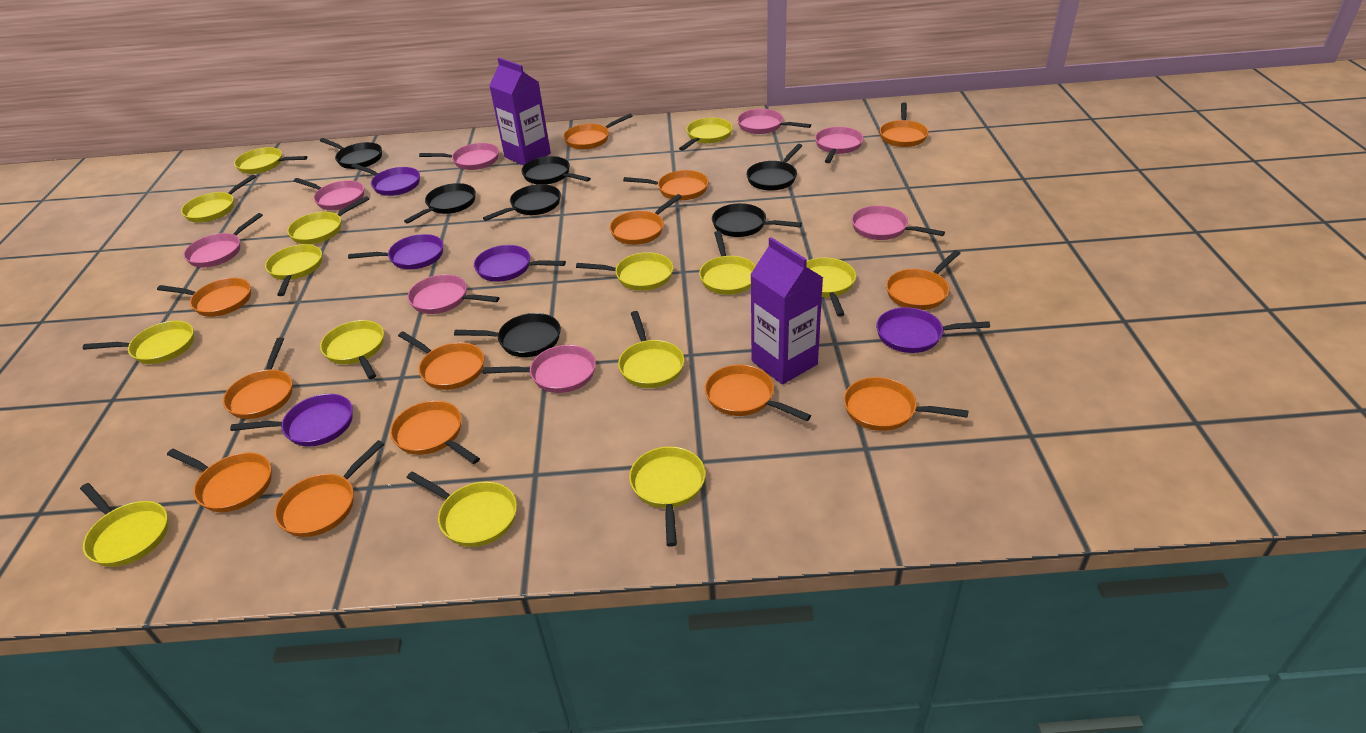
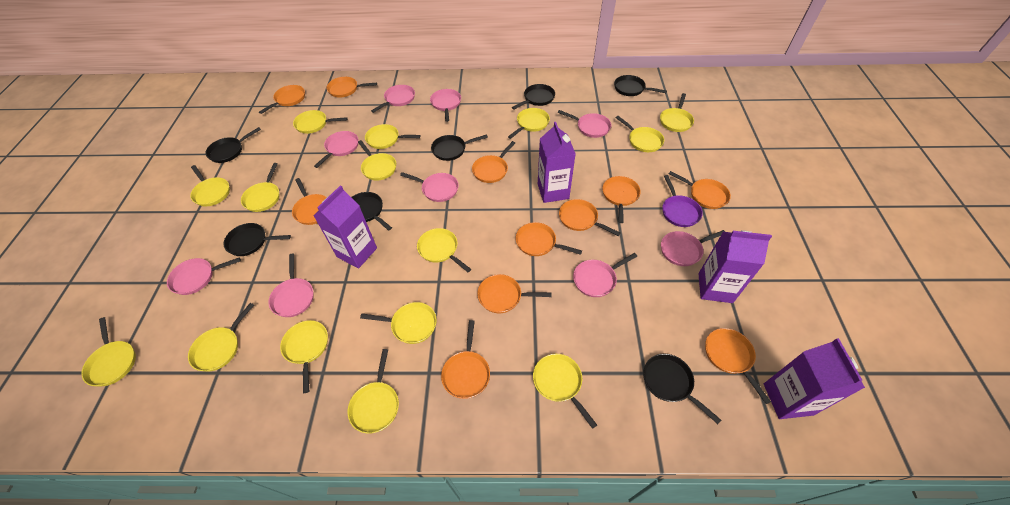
orange pan: 13 -> 11
pink pan: 8 -> 9
purple carton: 2 -> 4
purple pan: 5 -> 1
yellow pan: 14 -> 15

